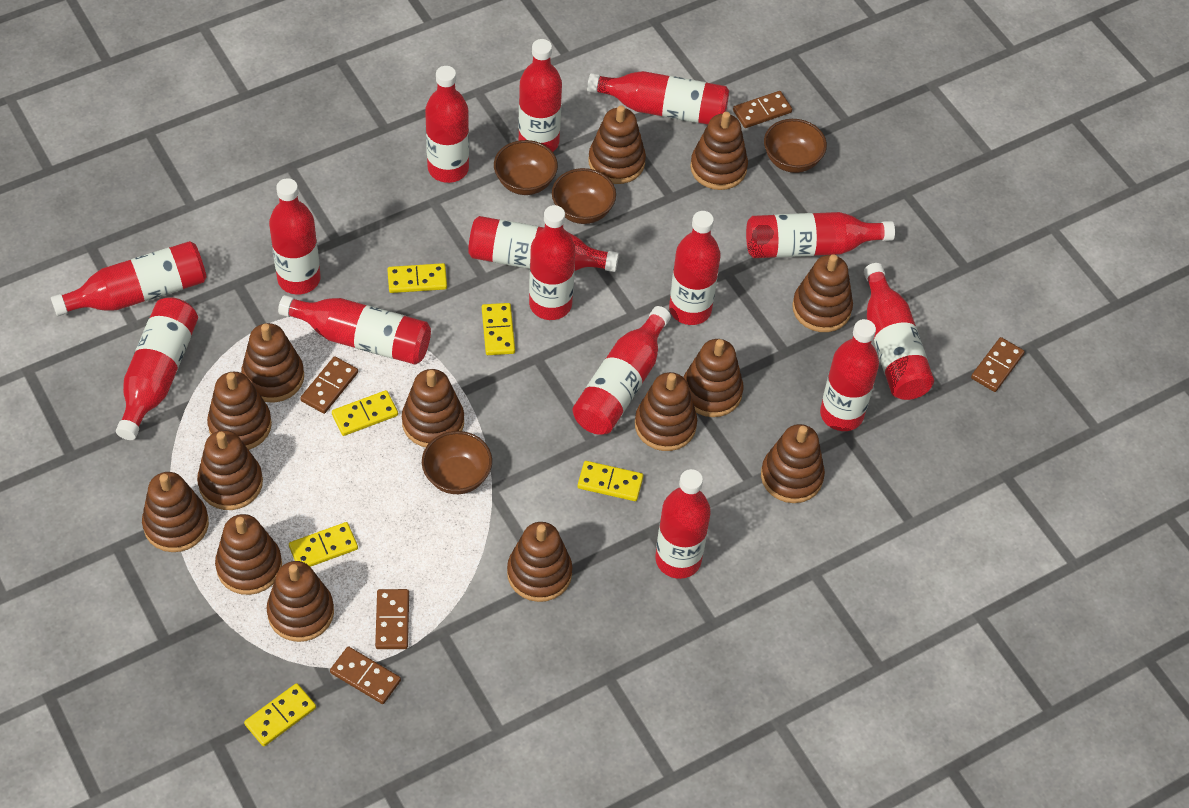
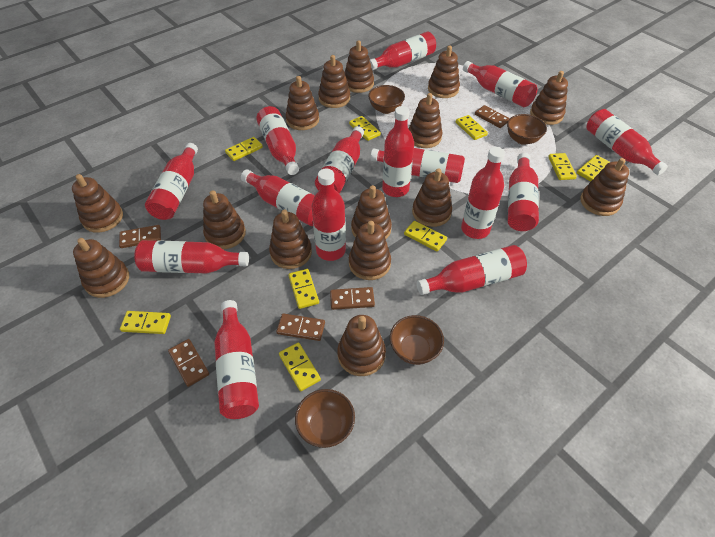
brown stacking toy: 14 -> 15
yellow domino: 6 -> 9

